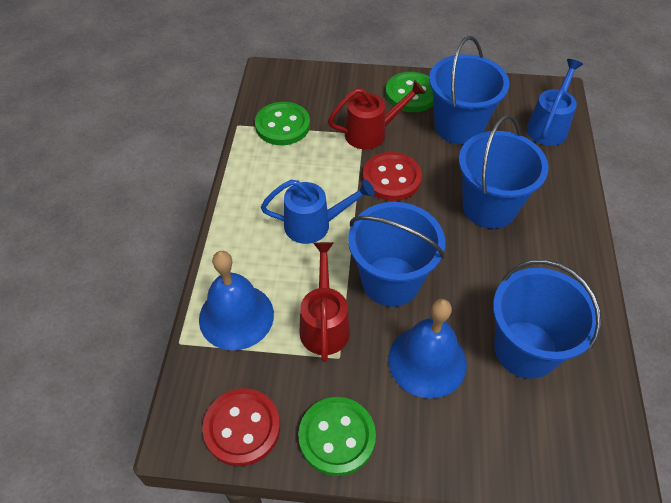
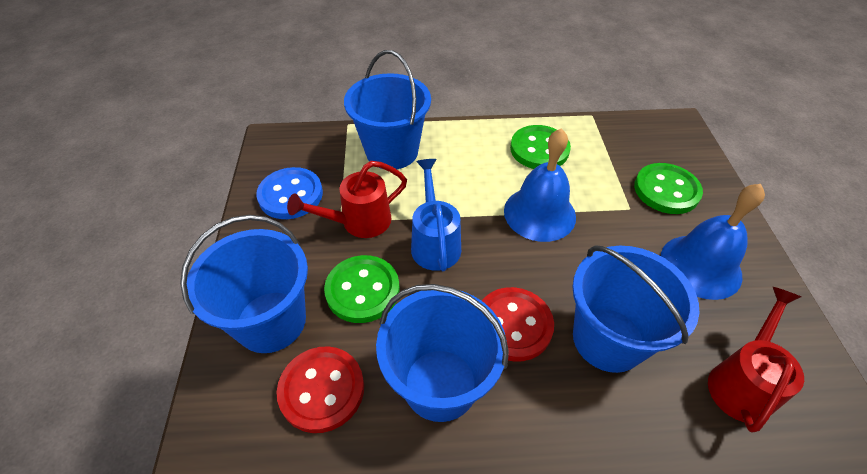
blue button: 0 -> 1
blue watering can: 2 -> 1

